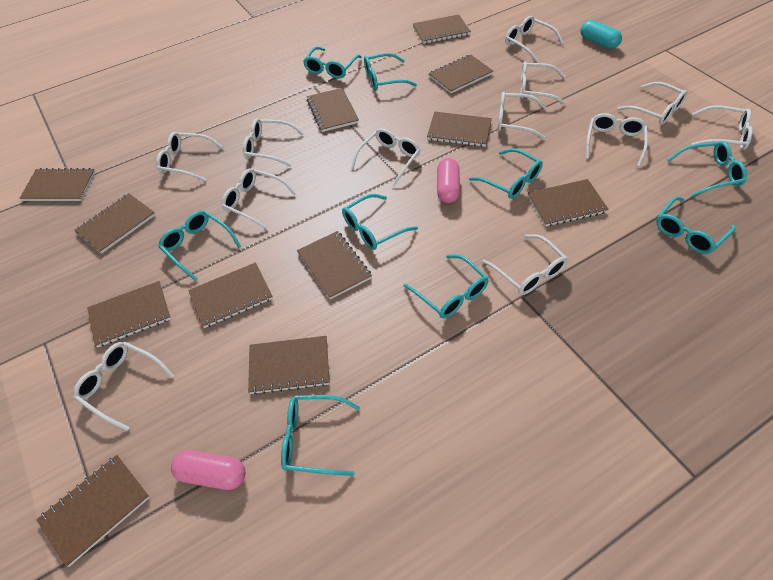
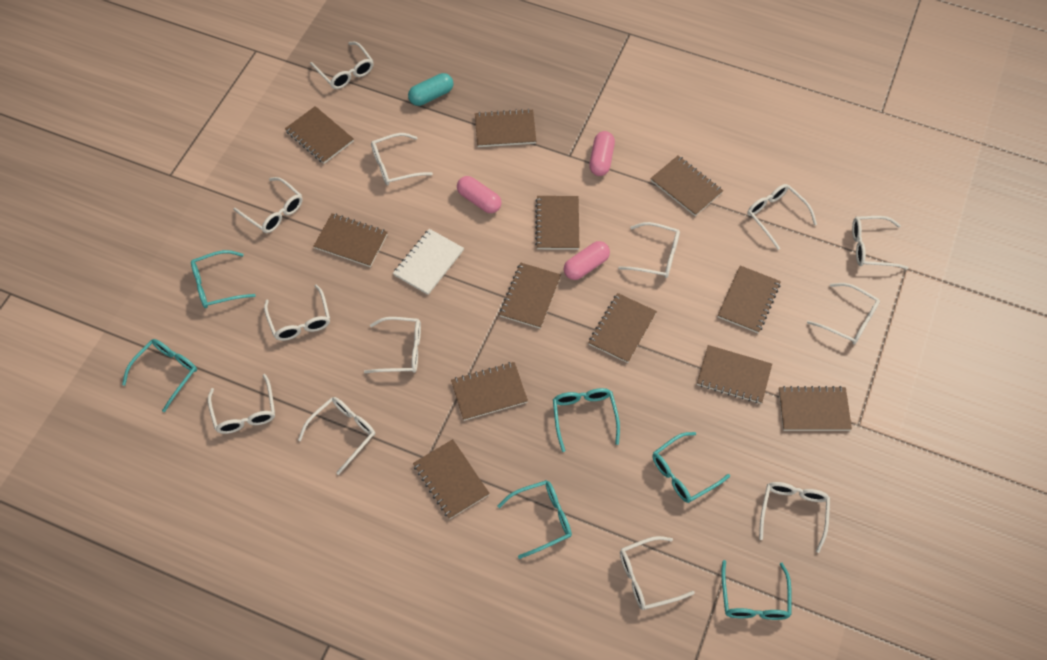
pink capsule: 2 -> 3
turquoise glasses: 9 -> 6
white glasses: 12 -> 13
white notebook: 0 -> 1

